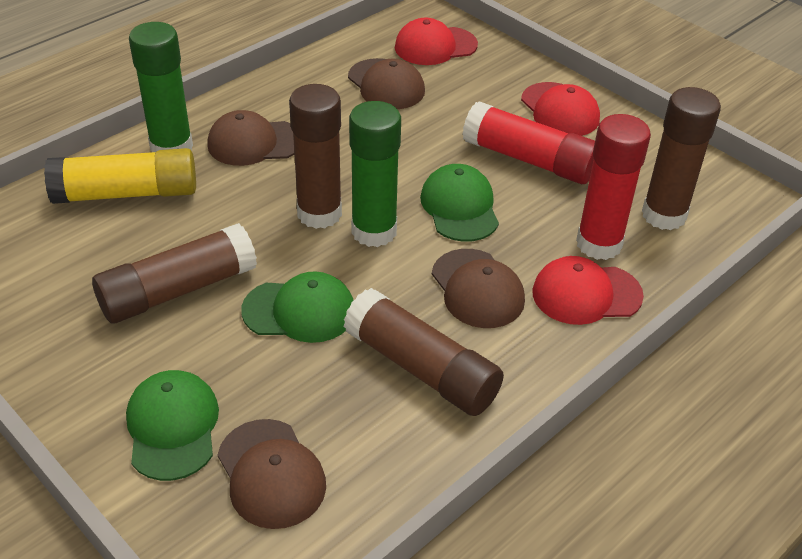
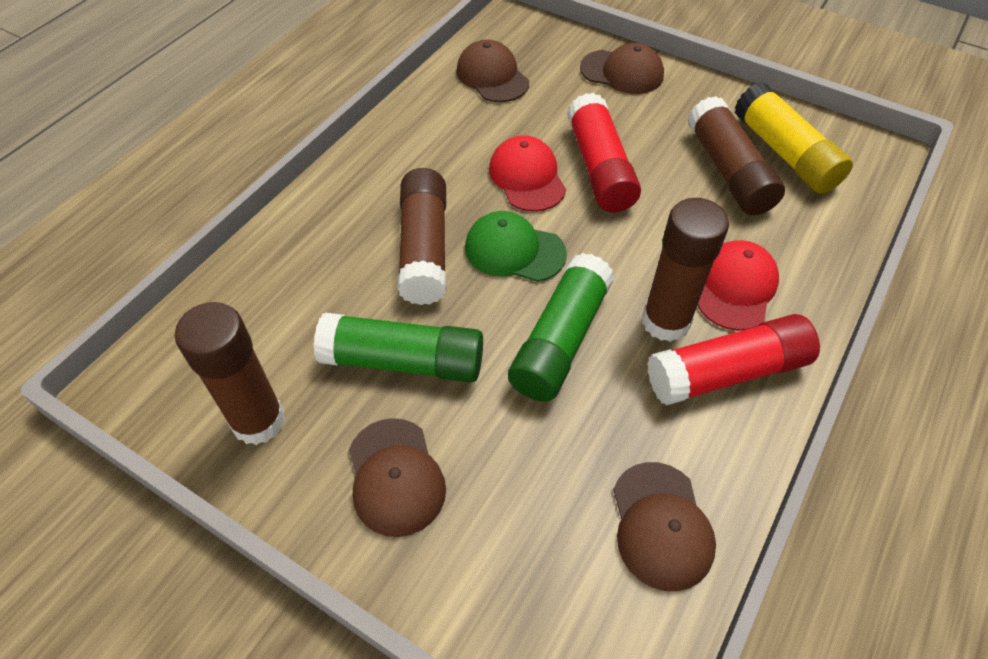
green cap: 3 -> 1
red cap: 3 -> 2

